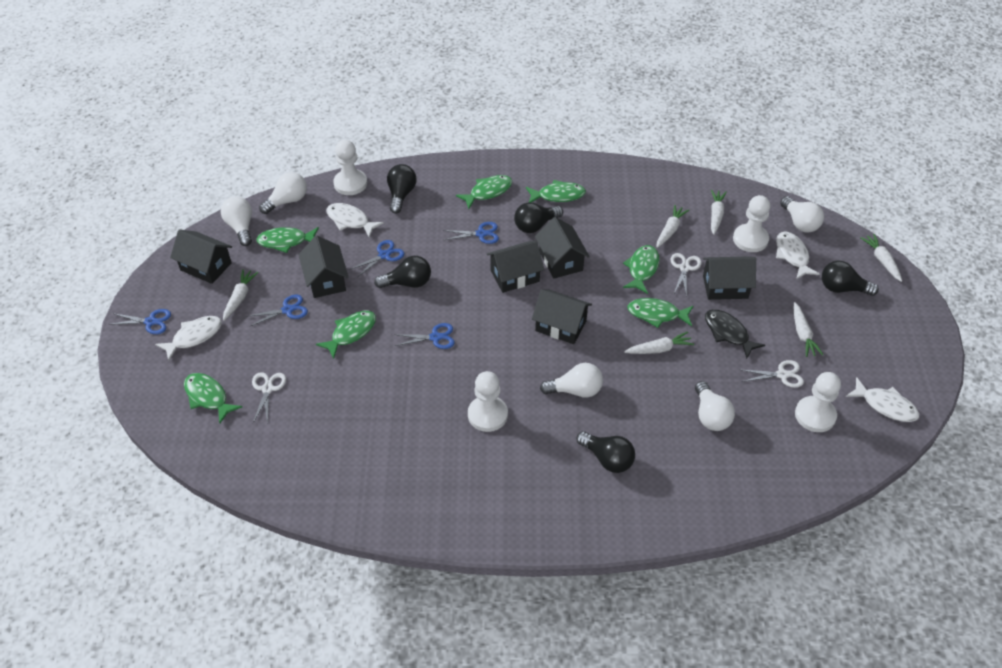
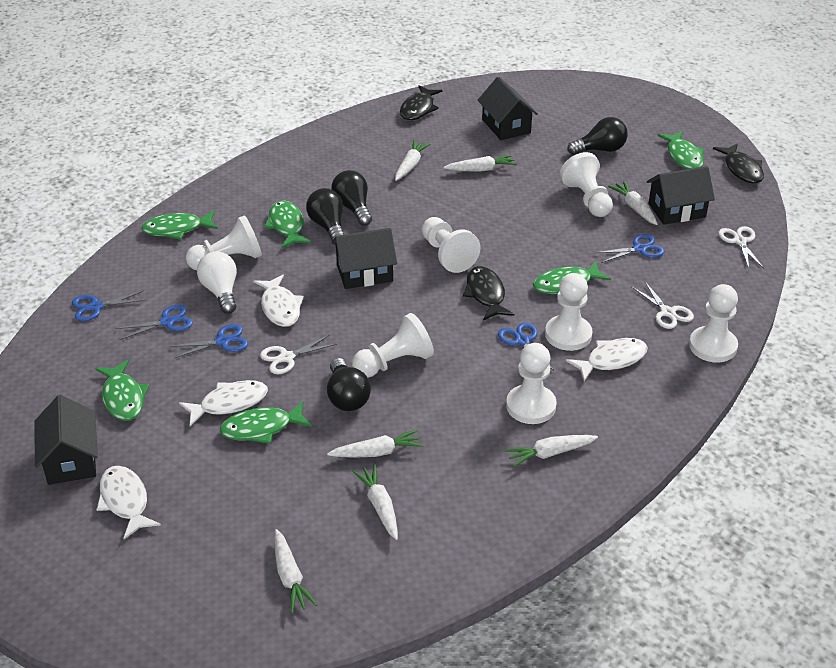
black fish: 1 -> 3
black house: 6 -> 4
black light bulb: 5 -> 4
green fish: 7 -> 6
white carrot: 6 -> 7
white light bulb: 5 -> 1
white pawn: 4 -> 7

